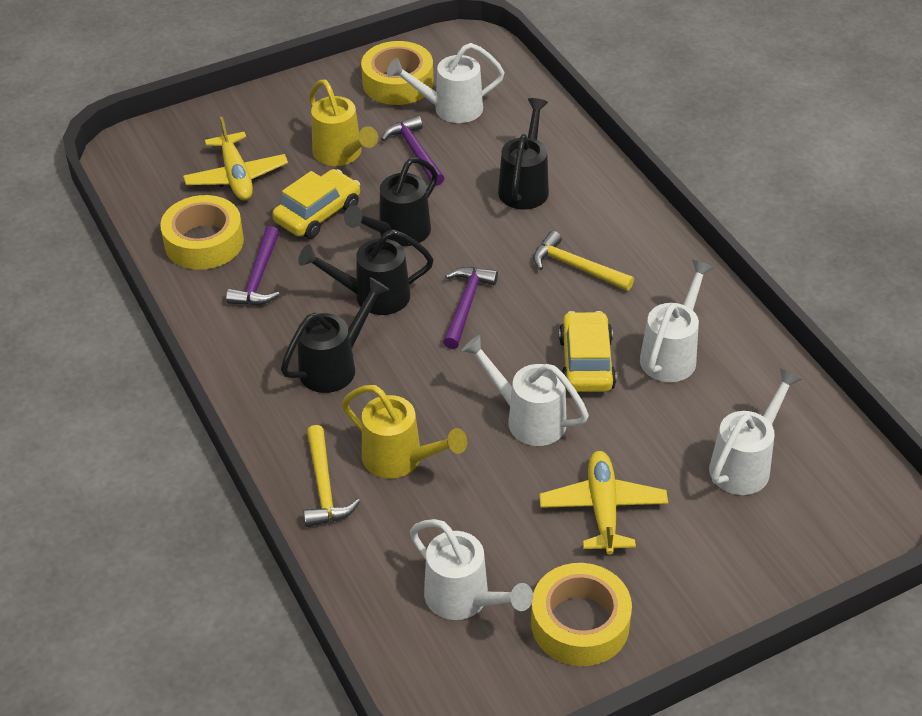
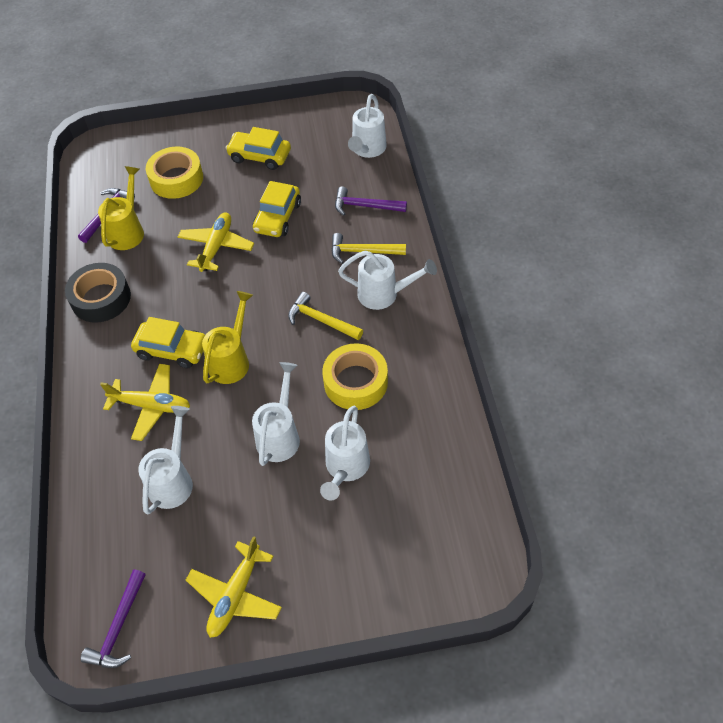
black tape: 0 -> 1
black watering can: 4 -> 0
yellow car: 2 -> 3
yellow plane: 2 -> 3
yellow tape: 3 -> 2

